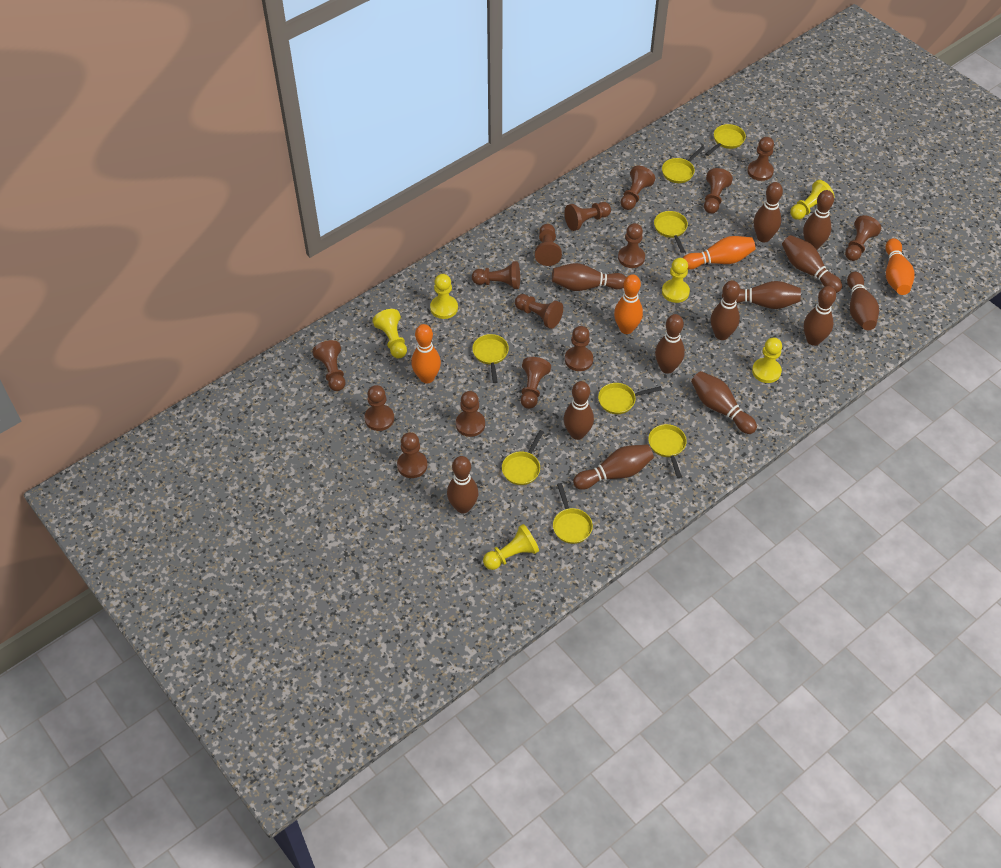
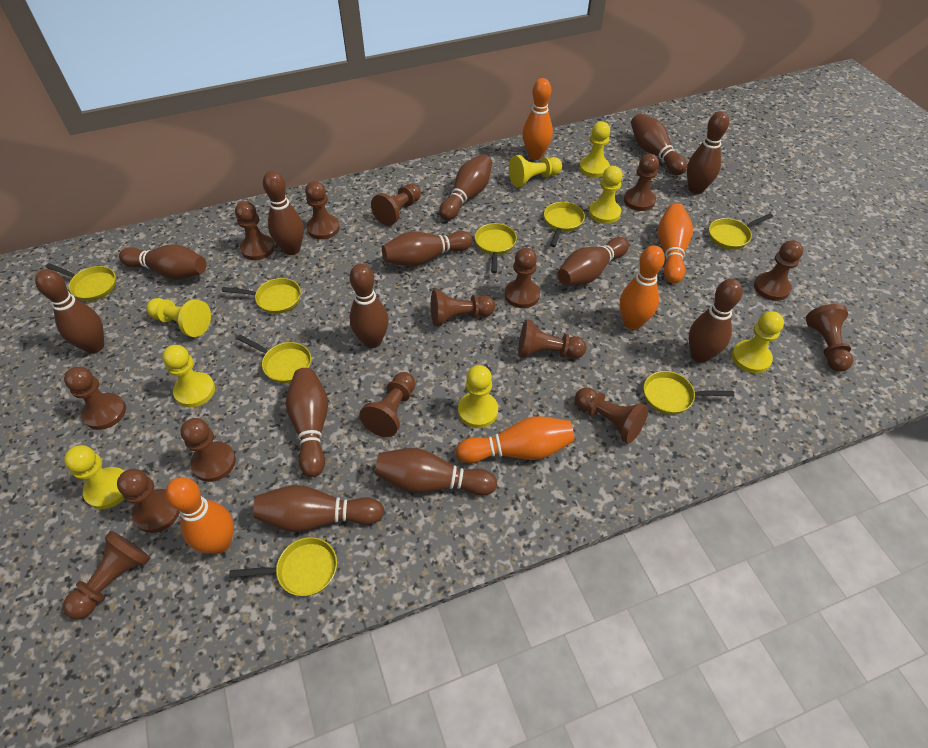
orange bowling pin: 4 -> 5
yellow pawn: 6 -> 8

